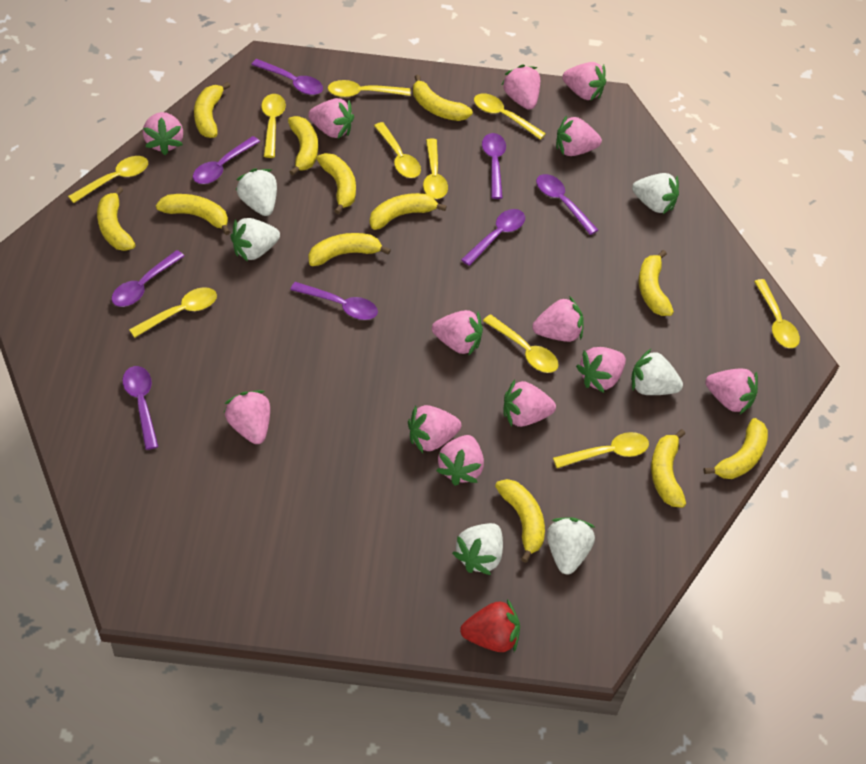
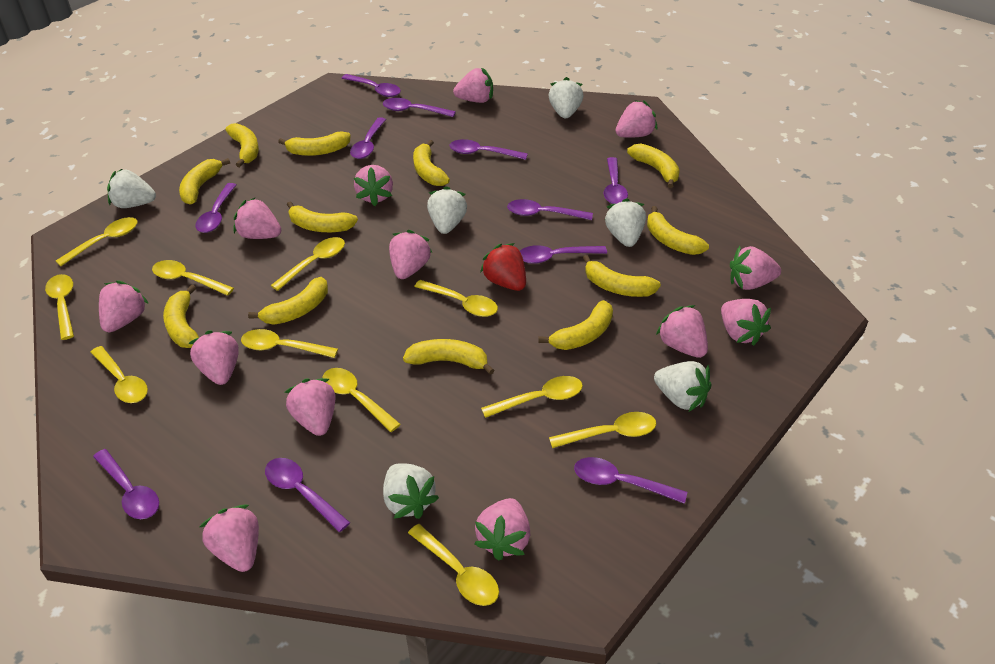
purple spoon: 8 -> 11
yellow spoon: 10 -> 11

